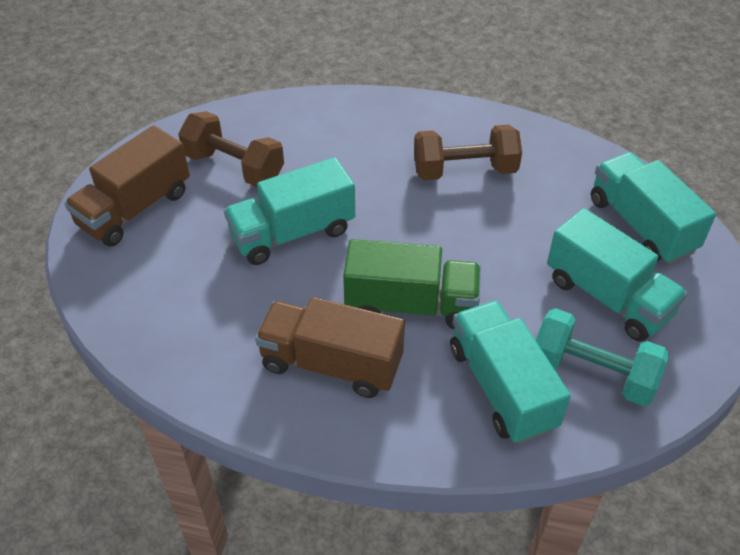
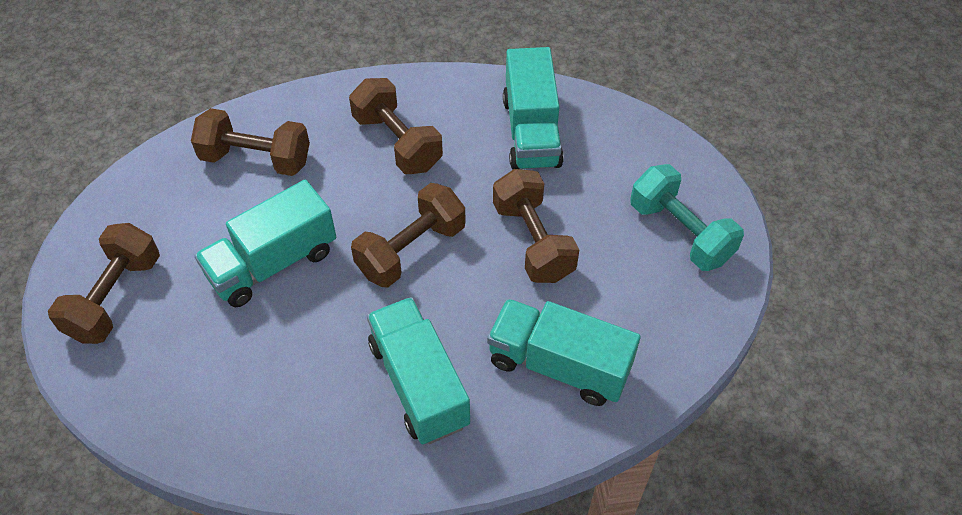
brown dumbbell: 2 -> 5
brown truck: 2 -> 0
green truck: 1 -> 0

